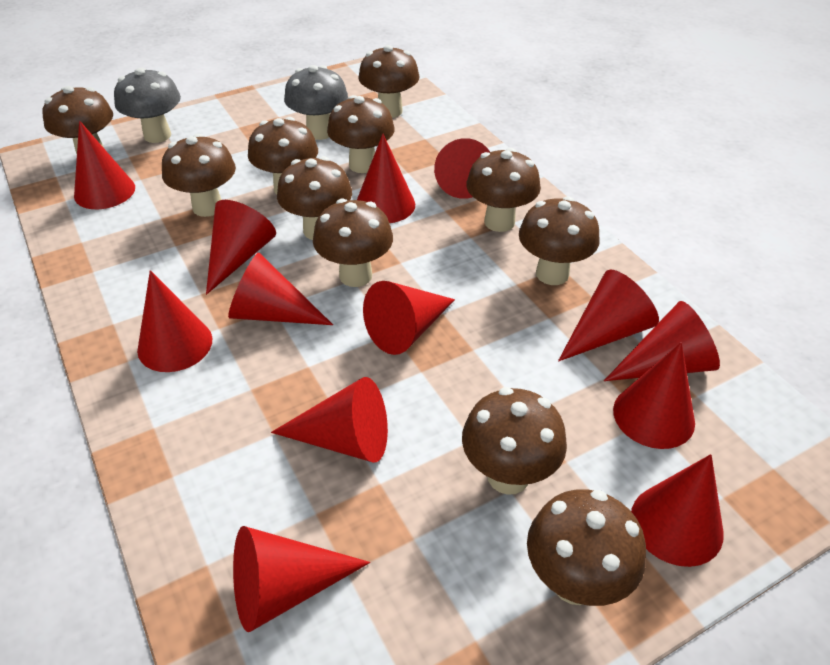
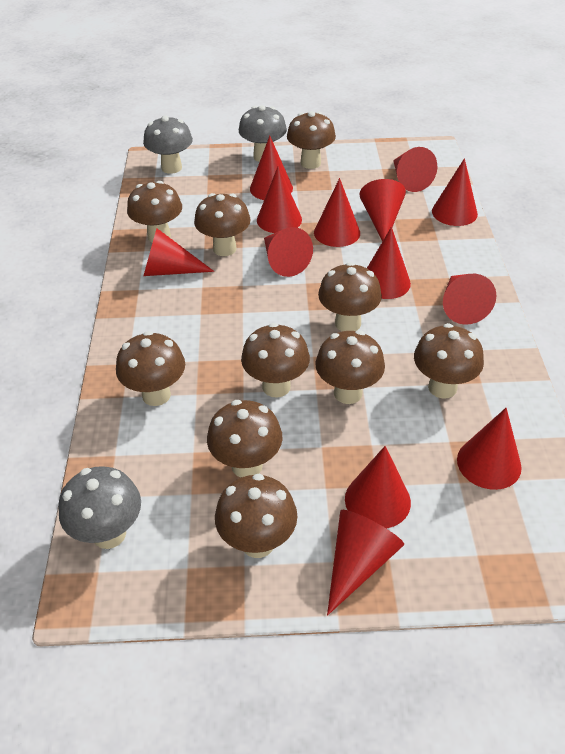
brown mushroom: 11 -> 10
grey mushroom: 2 -> 3

